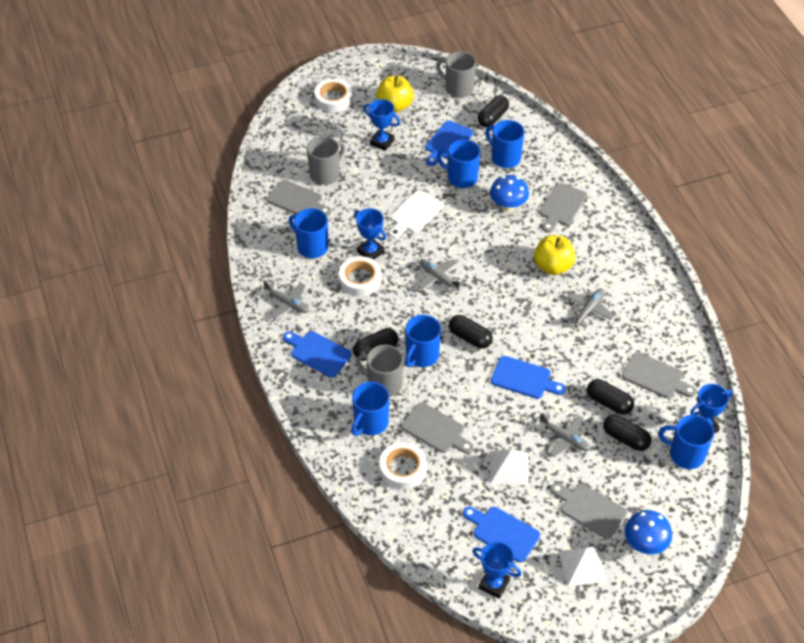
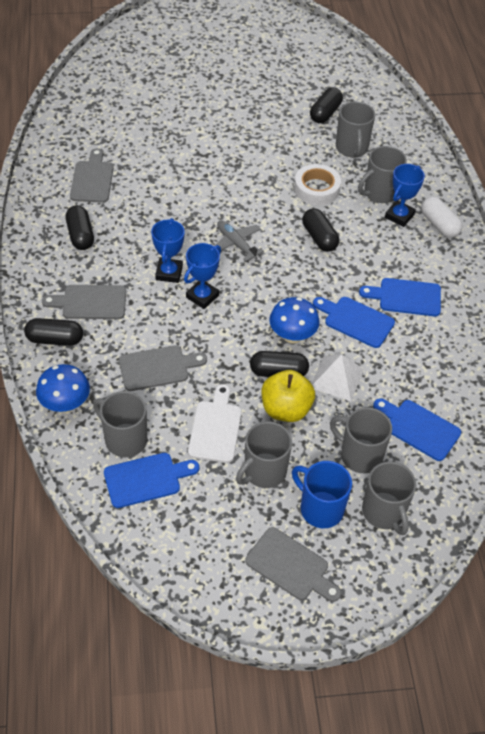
blue mug: 6 -> 1
blue trophy: 4 -> 3
grey cutting board: 5 -> 4
grey mug: 3 -> 6
grey plane: 4 -> 1
white capsule: 0 -> 1
white pyramid: 2 -> 1
white tape: 3 -> 1
yellow apple: 2 -> 1

